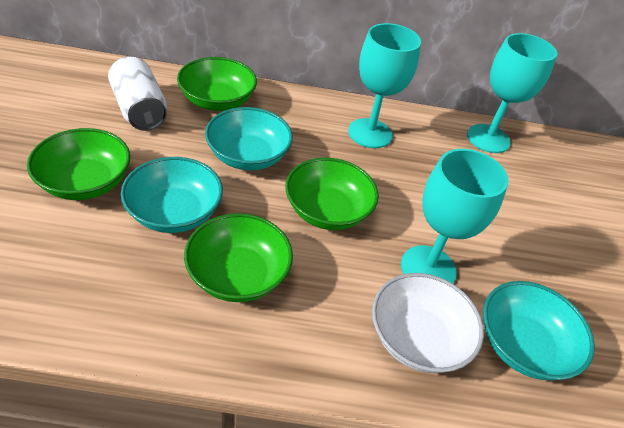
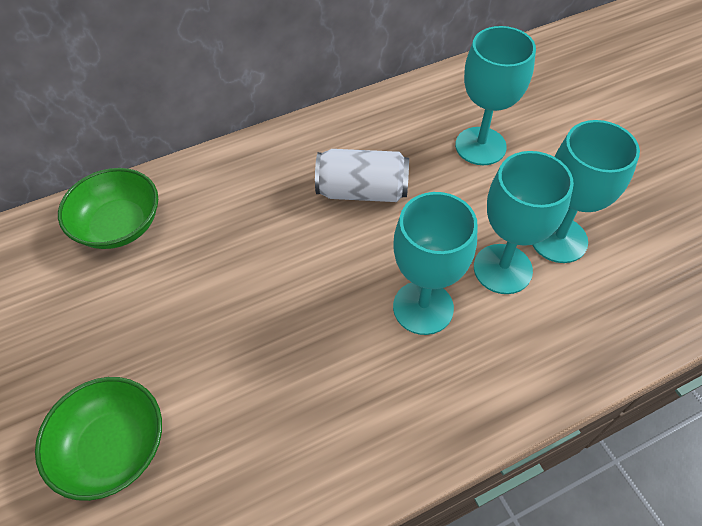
green bowl: 4 -> 2
turquoise bowl: 3 -> 0
turquoise goblet: 3 -> 4
white bowl: 1 -> 0

